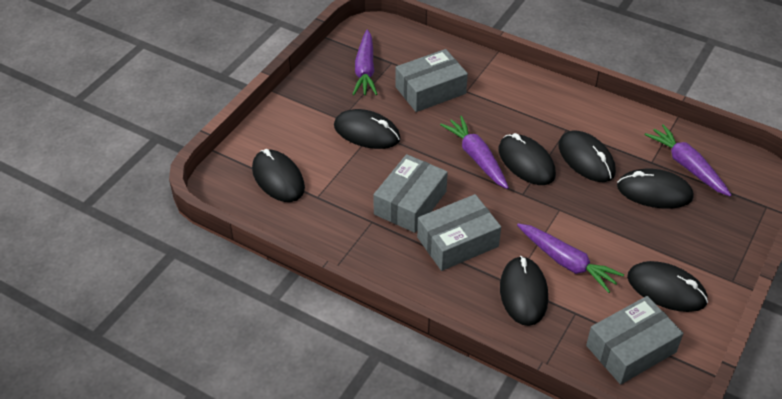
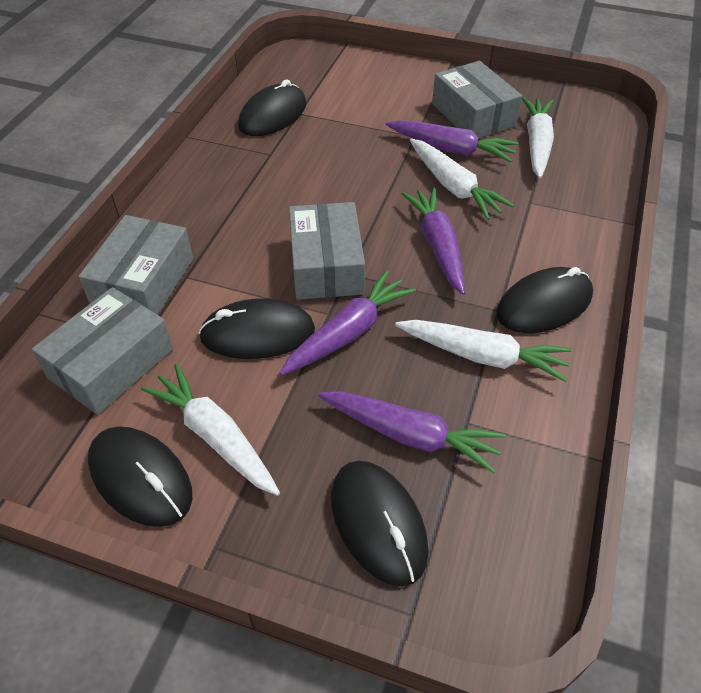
black mouse: 7 -> 5
white carrot: 0 -> 4

